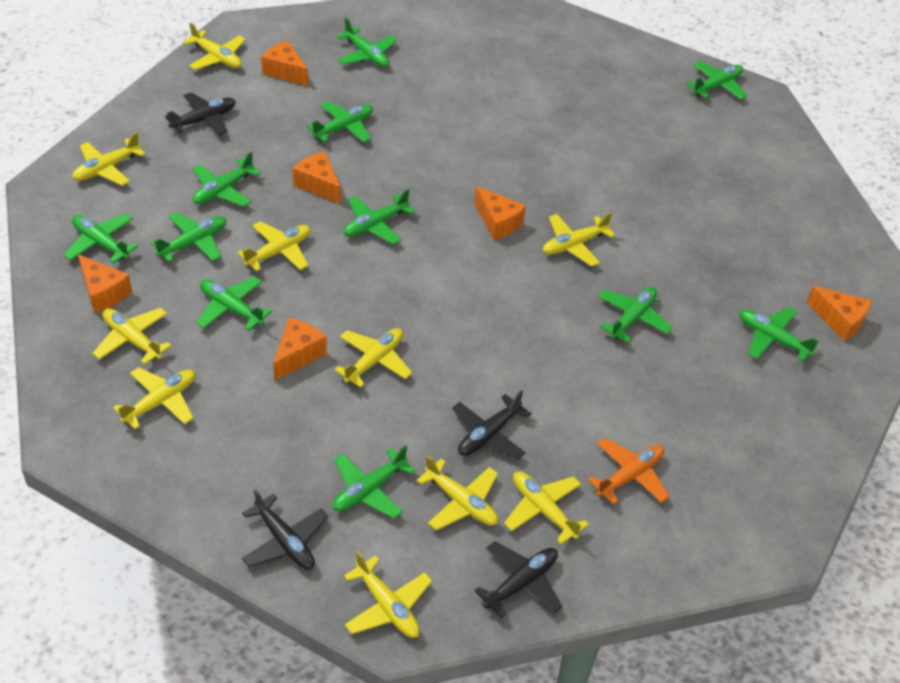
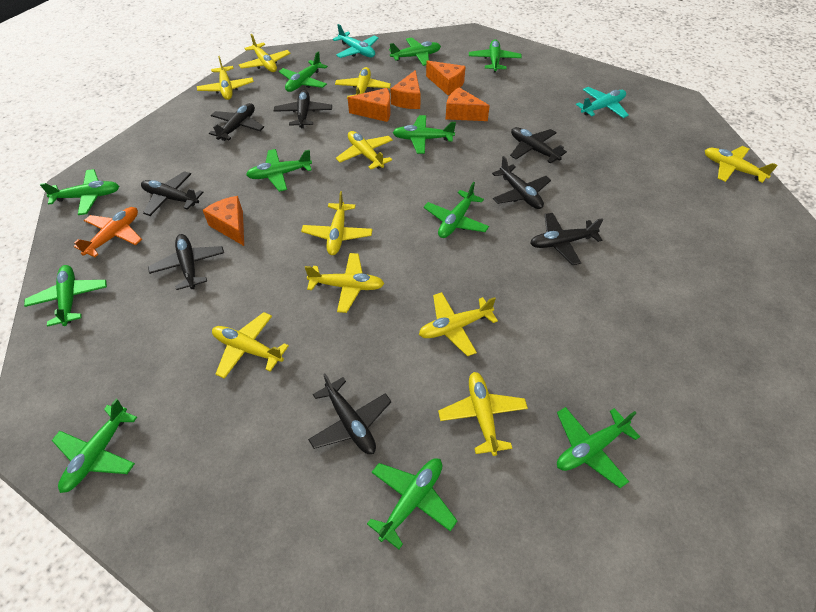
black plane: 4 -> 8
orange cheese: 6 -> 5
turquoise plane: 0 -> 2

